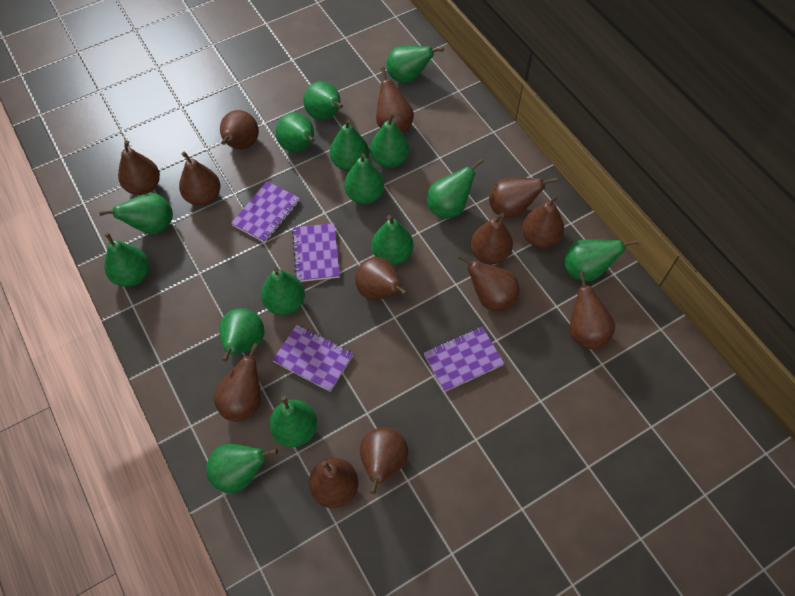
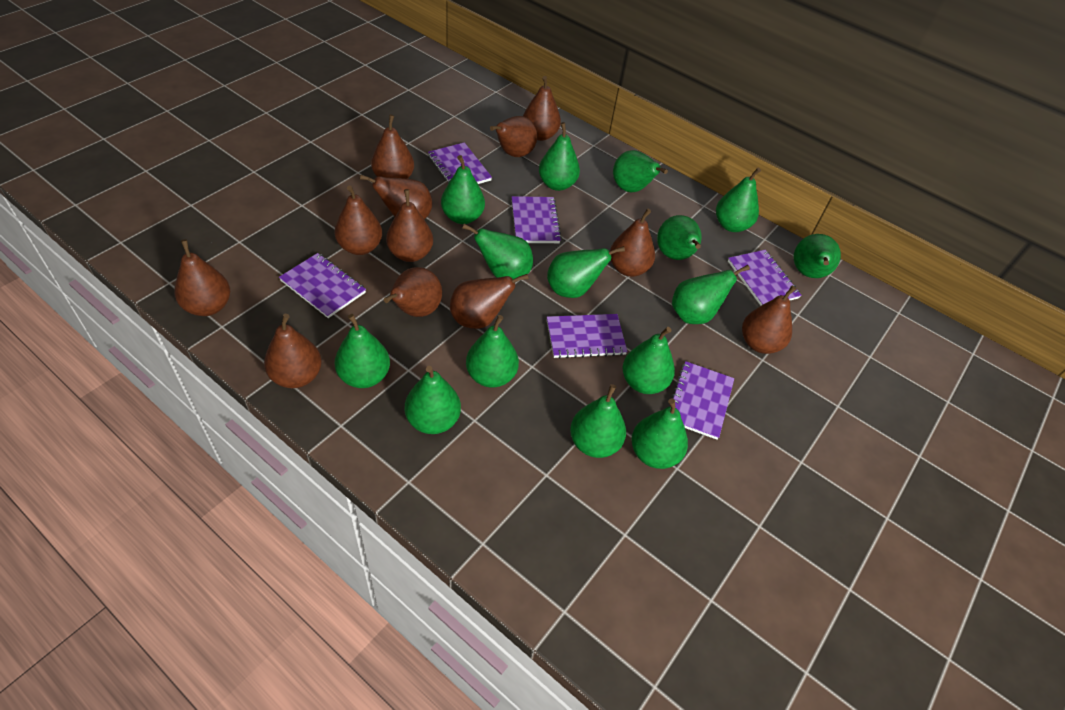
brown pear: 13 -> 12
purple notebook: 4 -> 6

